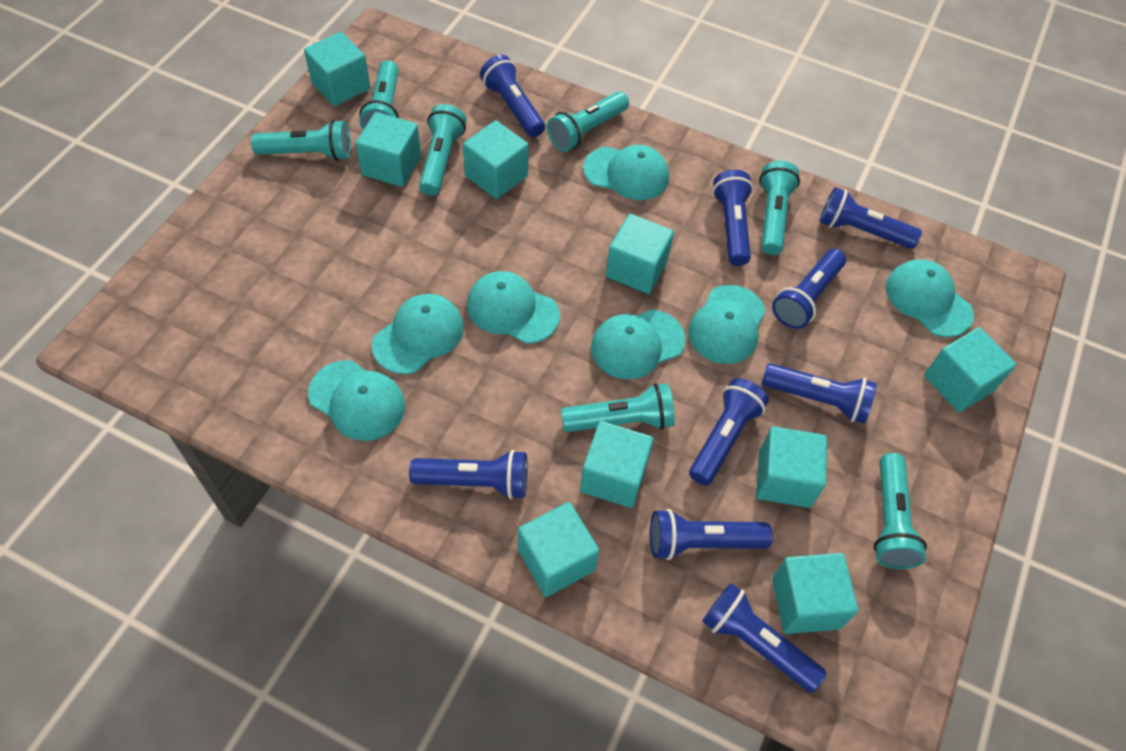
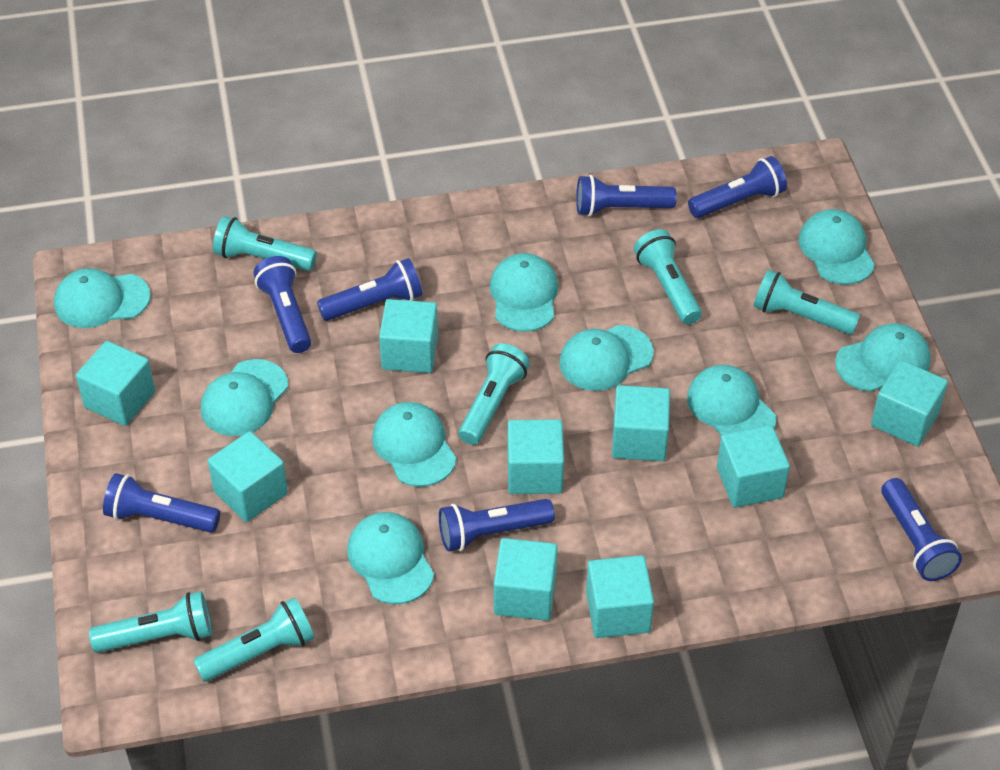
blue flashlight: 9 -> 7
turquoise cap: 7 -> 9
turquoise flashlight: 7 -> 6

